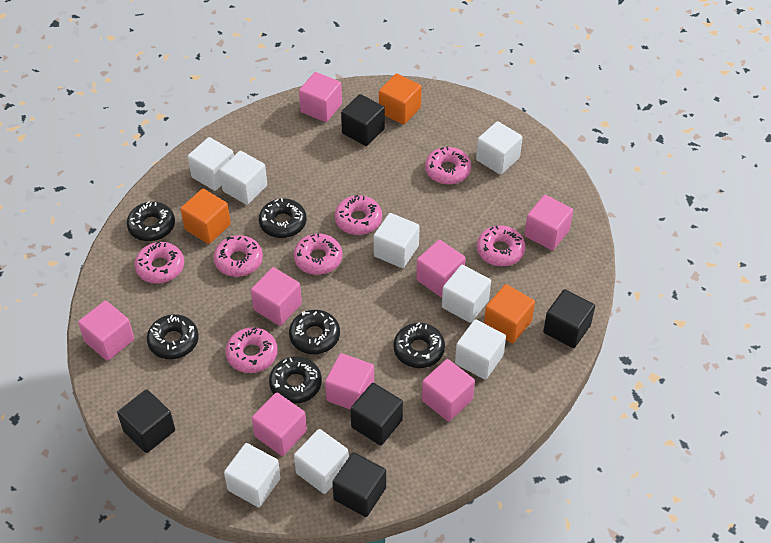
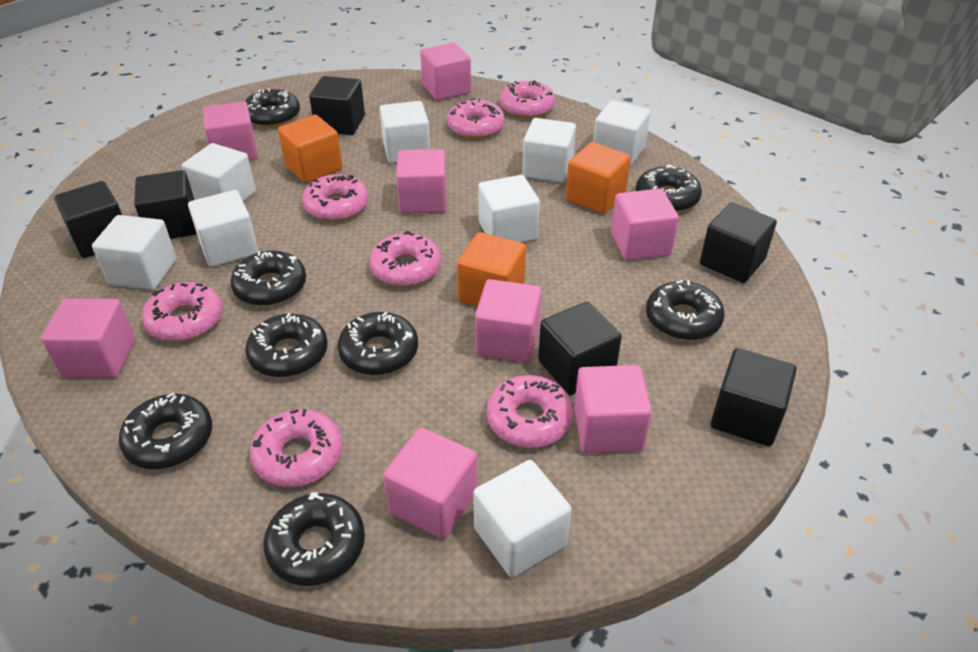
black cube: 5 -> 6
black donut: 6 -> 8

